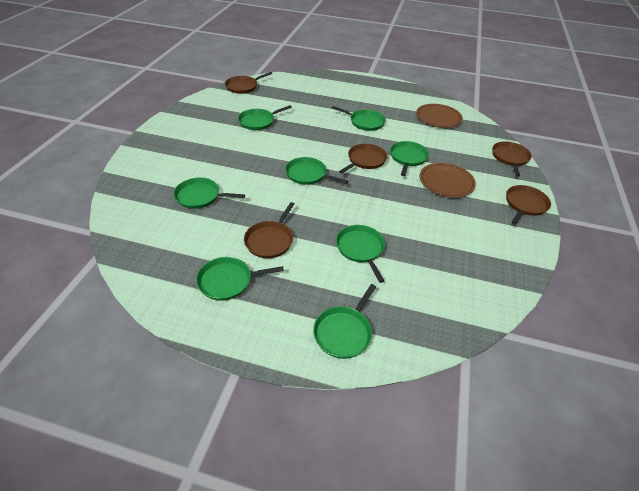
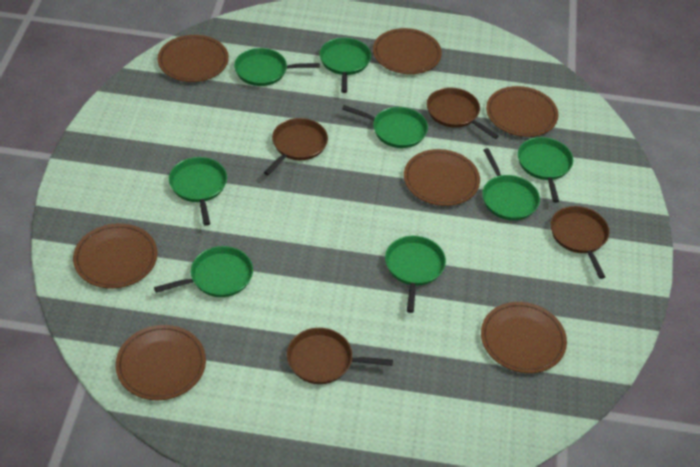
brown pan: 5 -> 4
brown plate: 2 -> 7

